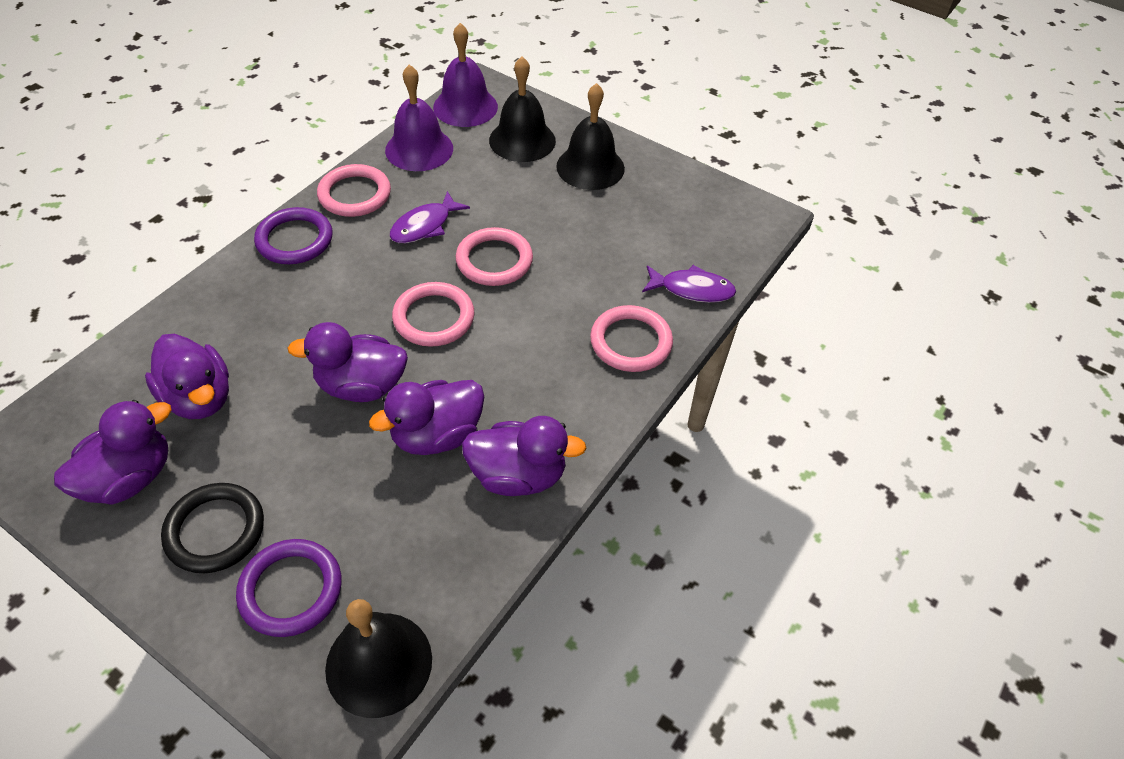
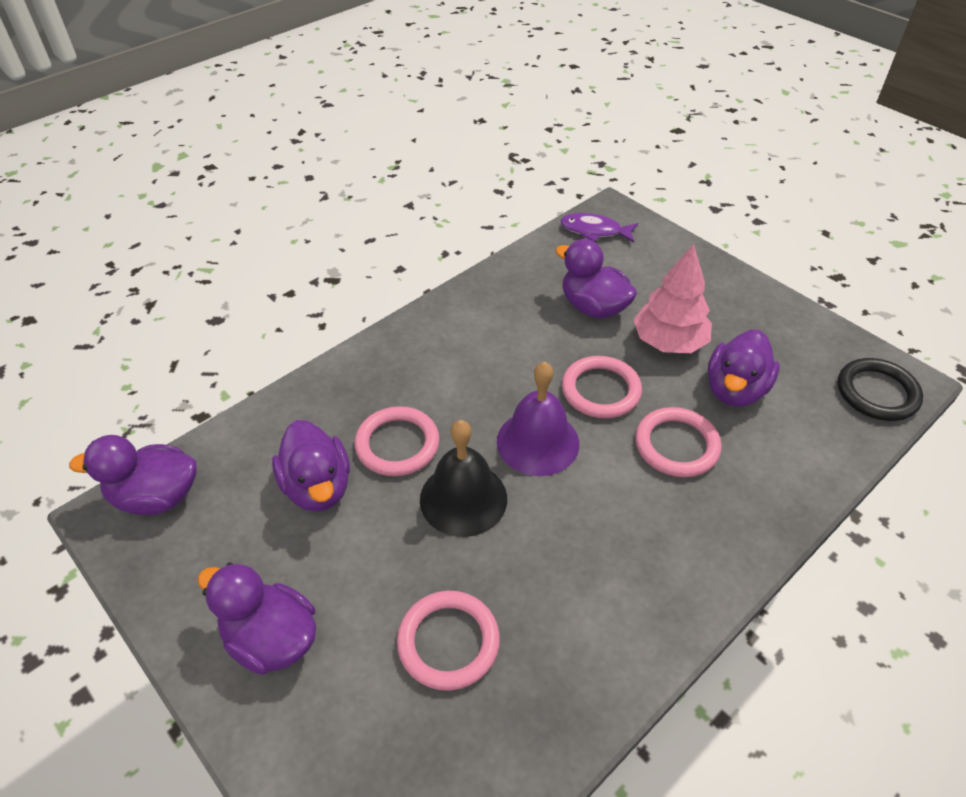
black bell: 3 -> 1
pink tree: 0 -> 1
purple bell: 2 -> 1
purple fish: 2 -> 1
purple ring: 2 -> 0

